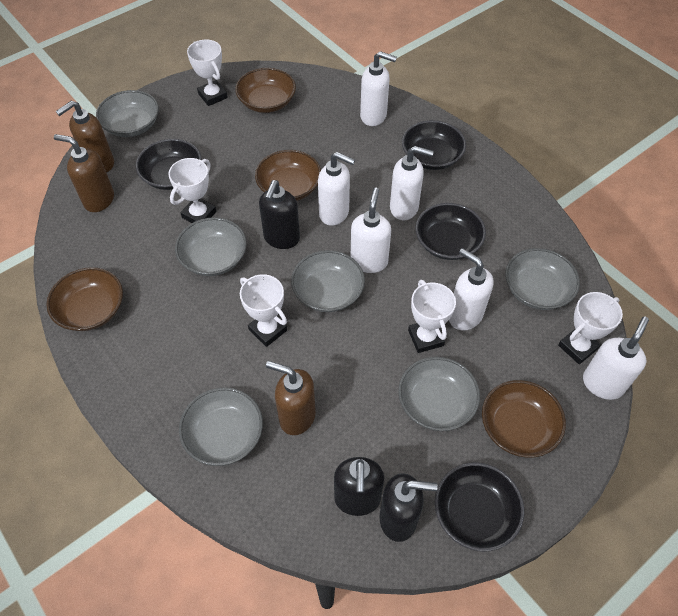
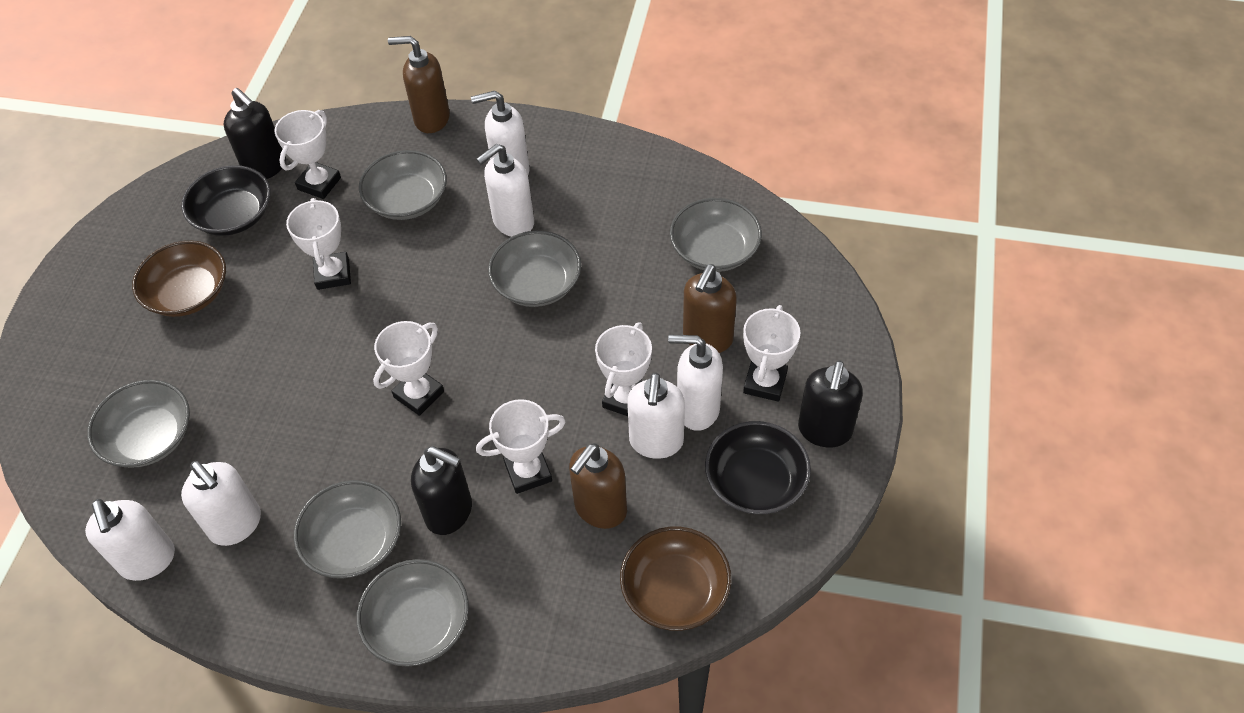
black bowl: 4 -> 2
brown bowl: 4 -> 2
white trophy: 5 -> 6

